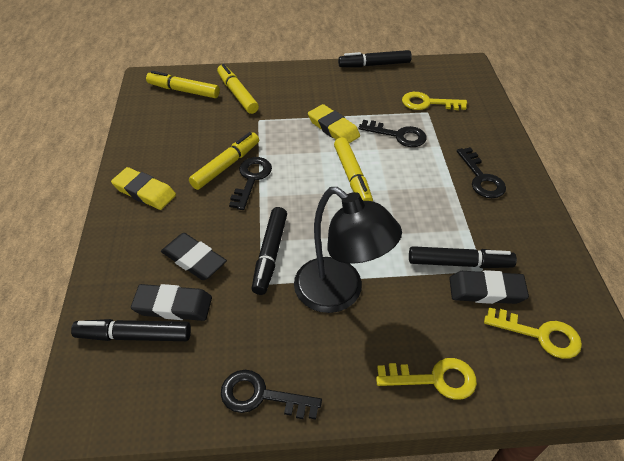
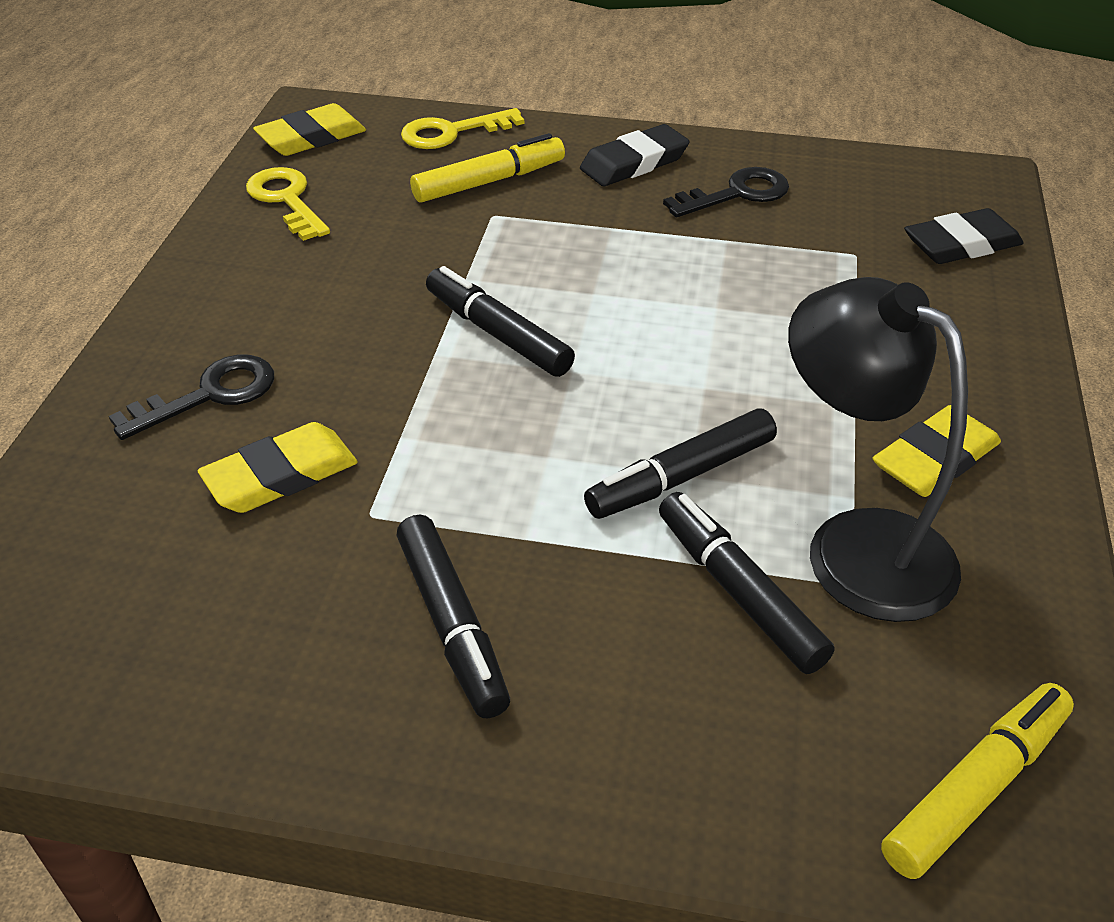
black eraser: 3 -> 2
black key: 4 -> 2
yellow eraser: 2 -> 3
yellow key: 3 -> 2
yellow marker: 4 -> 2

